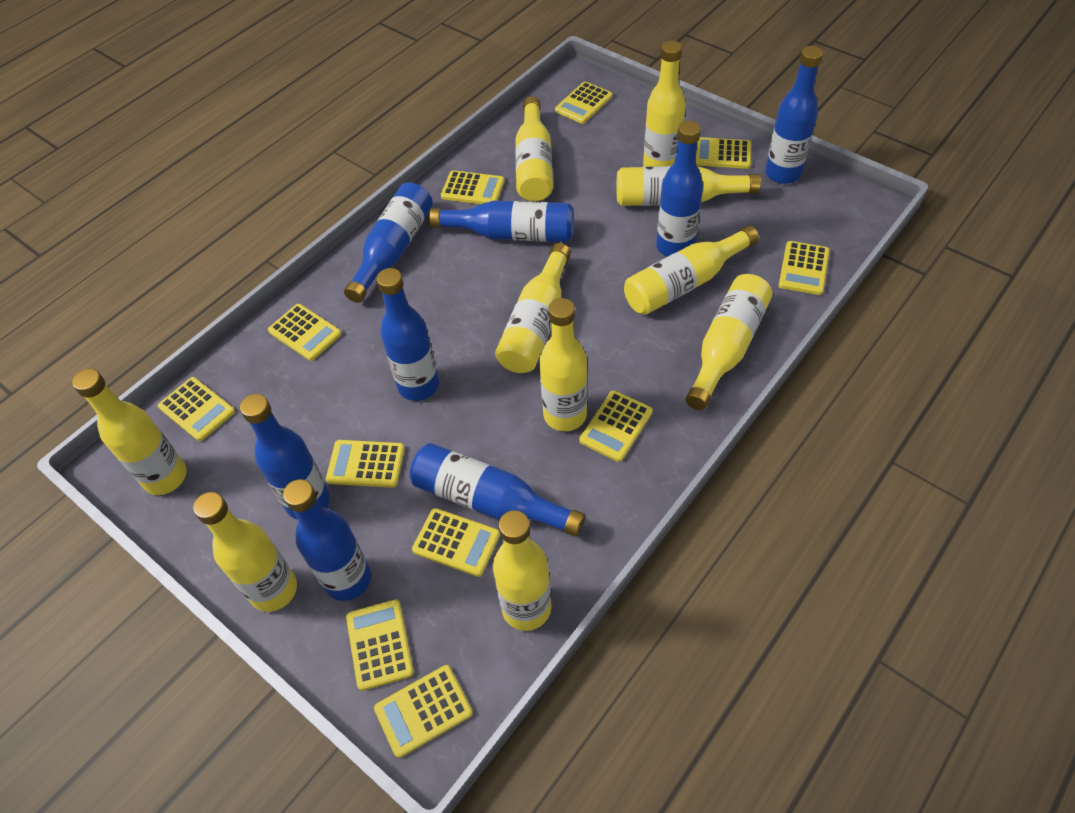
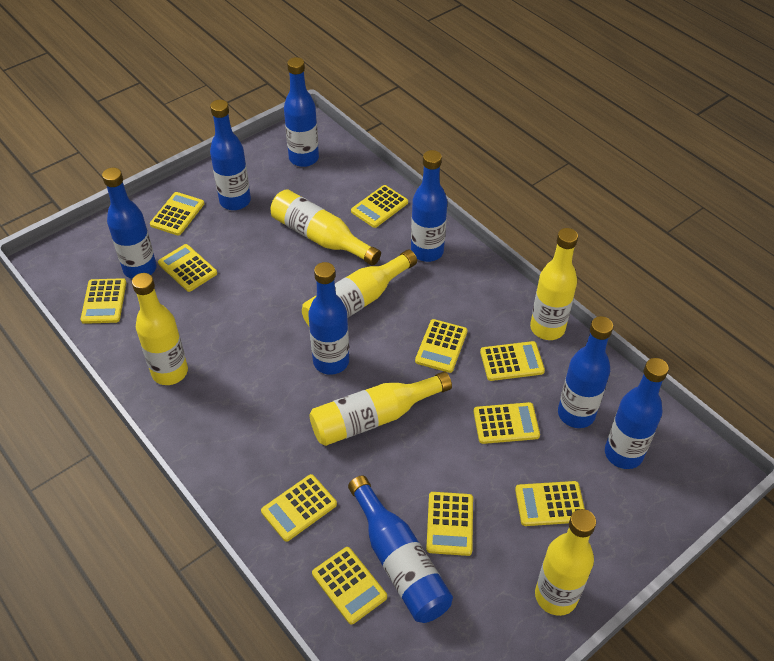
yellow bottle: 10 -> 6

